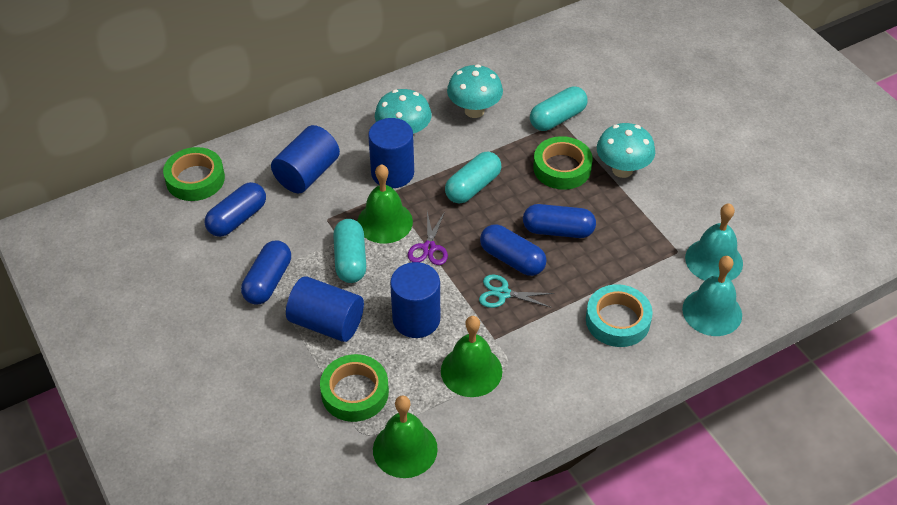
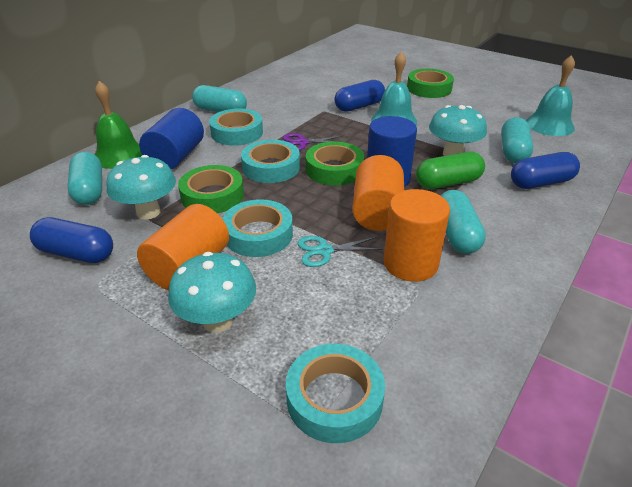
blue capsule: 4 -> 3
blue cylinder: 4 -> 2
green bell: 3 -> 1
green capsule: 0 -> 1
orange cylinder: 0 -> 3
turquoise capsule: 3 -> 4
turquoise tape: 1 -> 4

